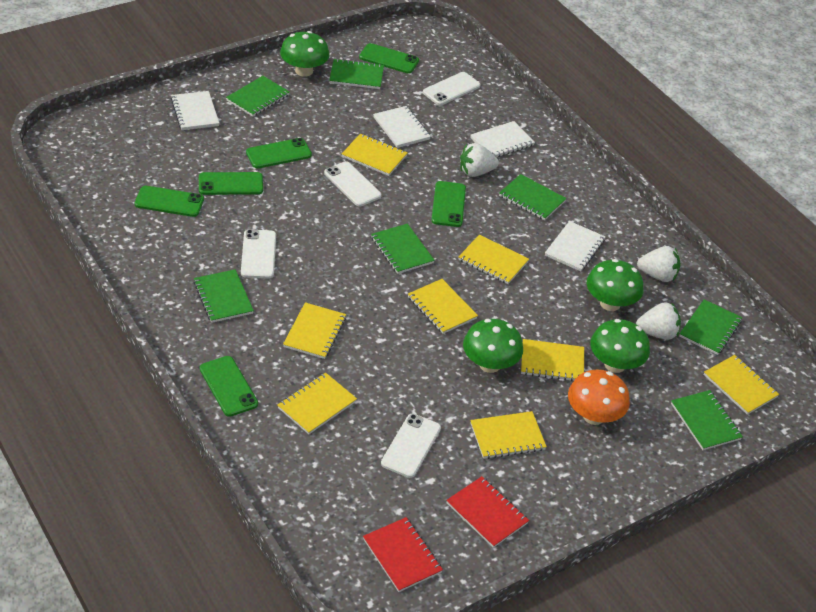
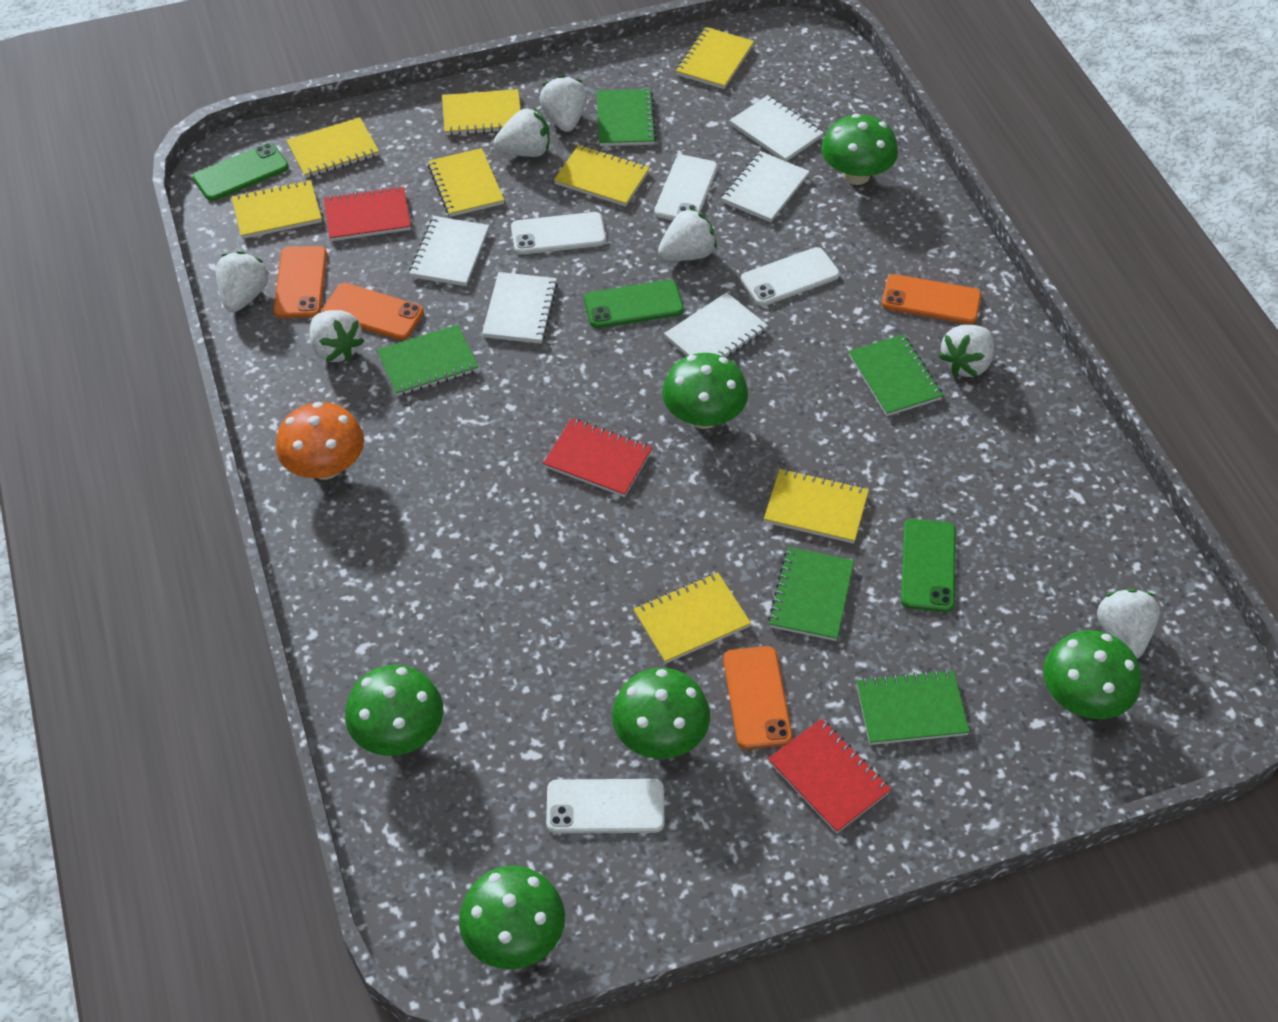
green mushroom: 4 -> 6
green notebook: 7 -> 5
green phone: 6 -> 3
orange phone: 0 -> 4
red notebook: 2 -> 3
white notebook: 4 -> 5
white strawberry: 3 -> 7

